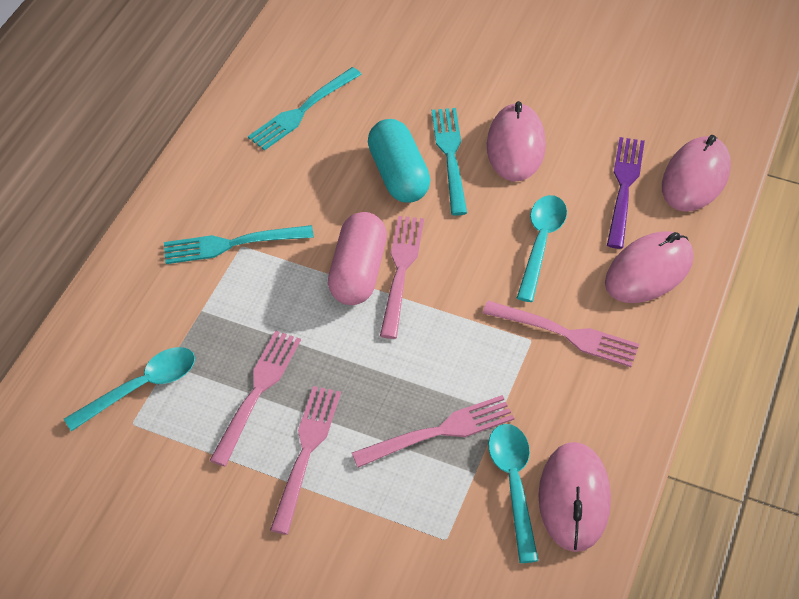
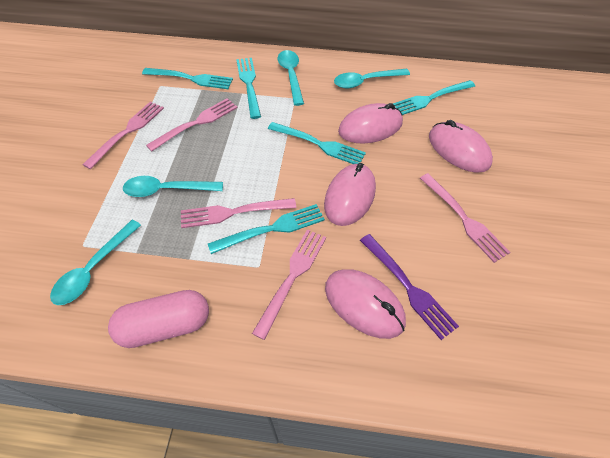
turquoise capsule: 1 -> 0
turquoise fork: 3 -> 5
turquoise spoon: 3 -> 4

